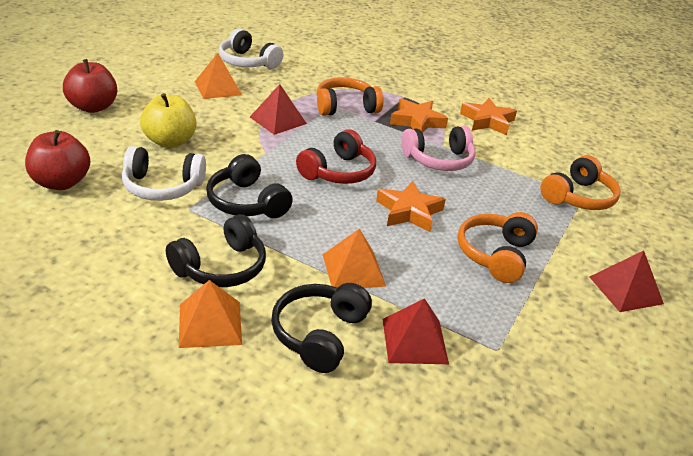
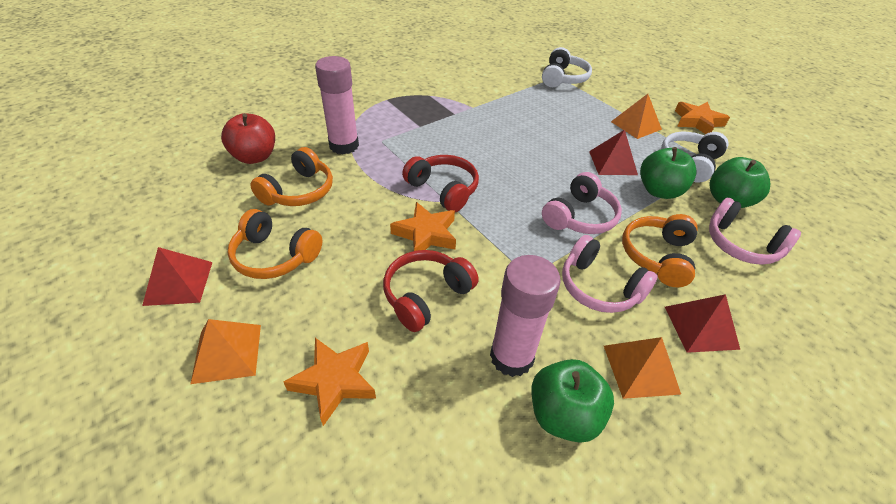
black headphones: 3 -> 0
green apple: 0 -> 3
pink glue stick: 0 -> 2
pink headphones: 1 -> 3
red apple: 2 -> 1
red headphones: 1 -> 2
yellow apple: 1 -> 0

